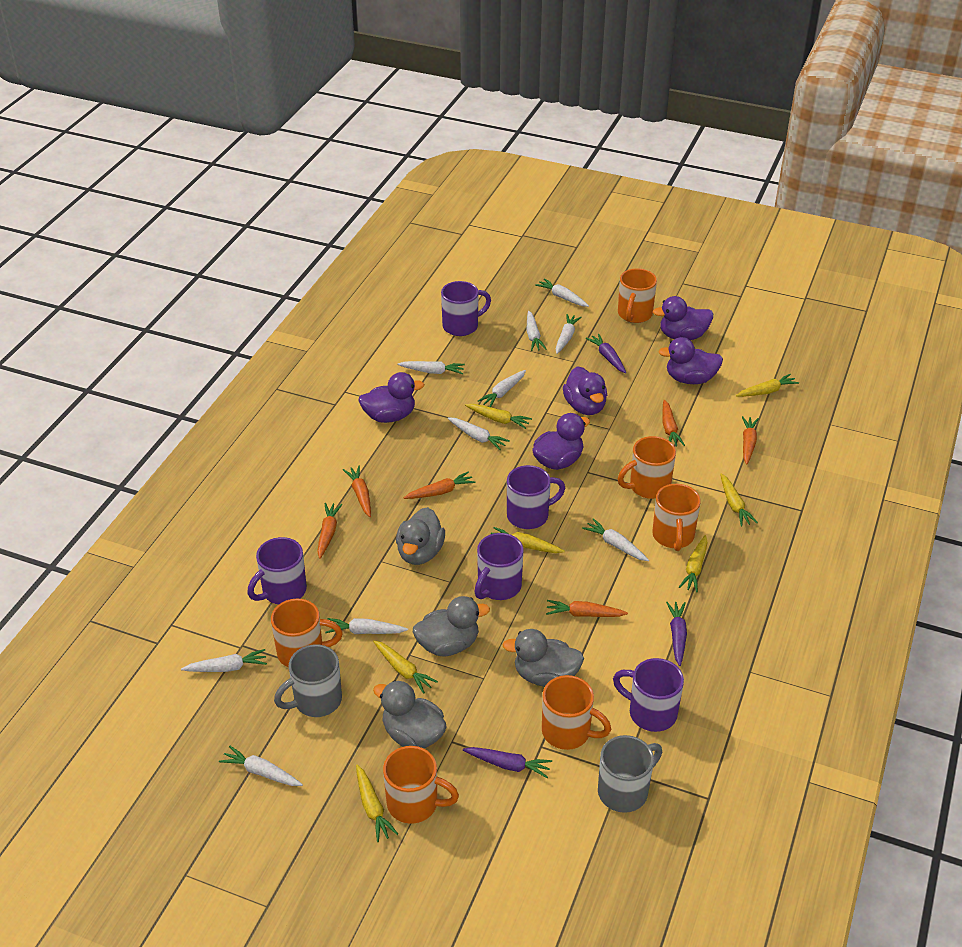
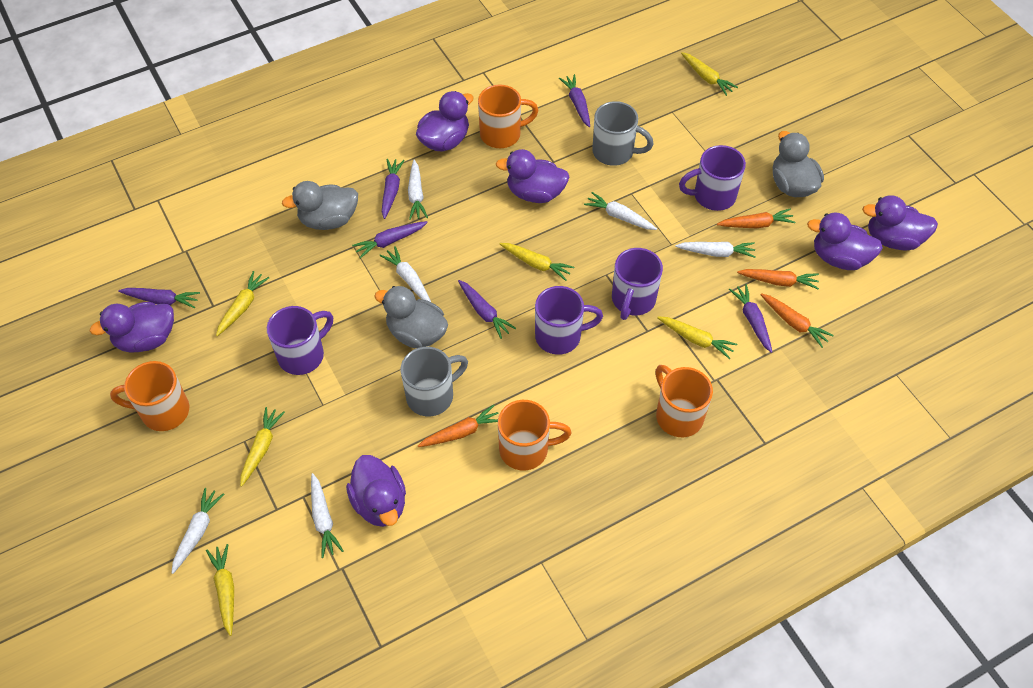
grey duck: 4 -> 3
orange carrot: 6 -> 4
orange mug: 6 -> 4
purple carrot: 3 -> 6
purple duck: 5 -> 6
purple mug: 5 -> 4
white carrot: 10 -> 6
yellow carrot: 7 -> 6

